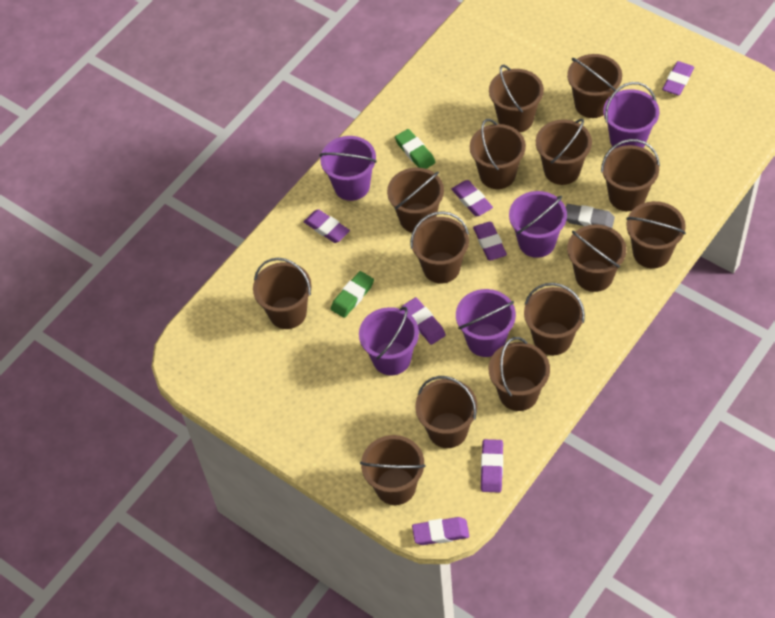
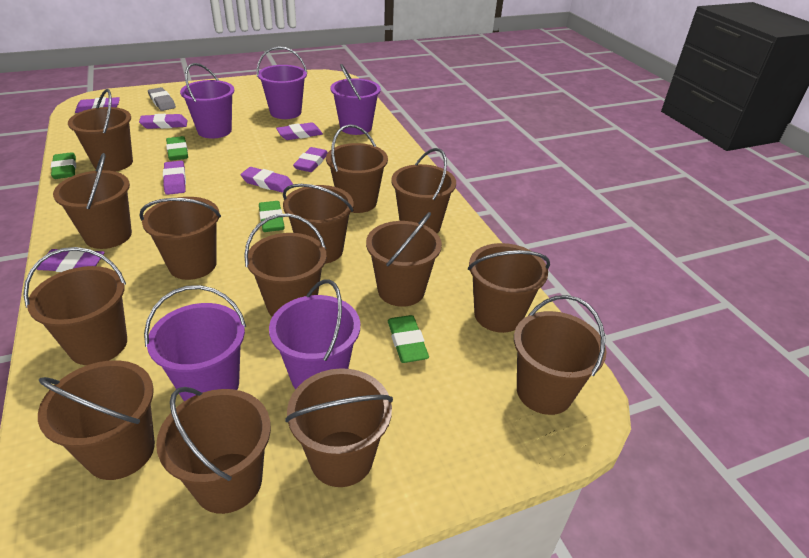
green eraser: 2 -> 4

